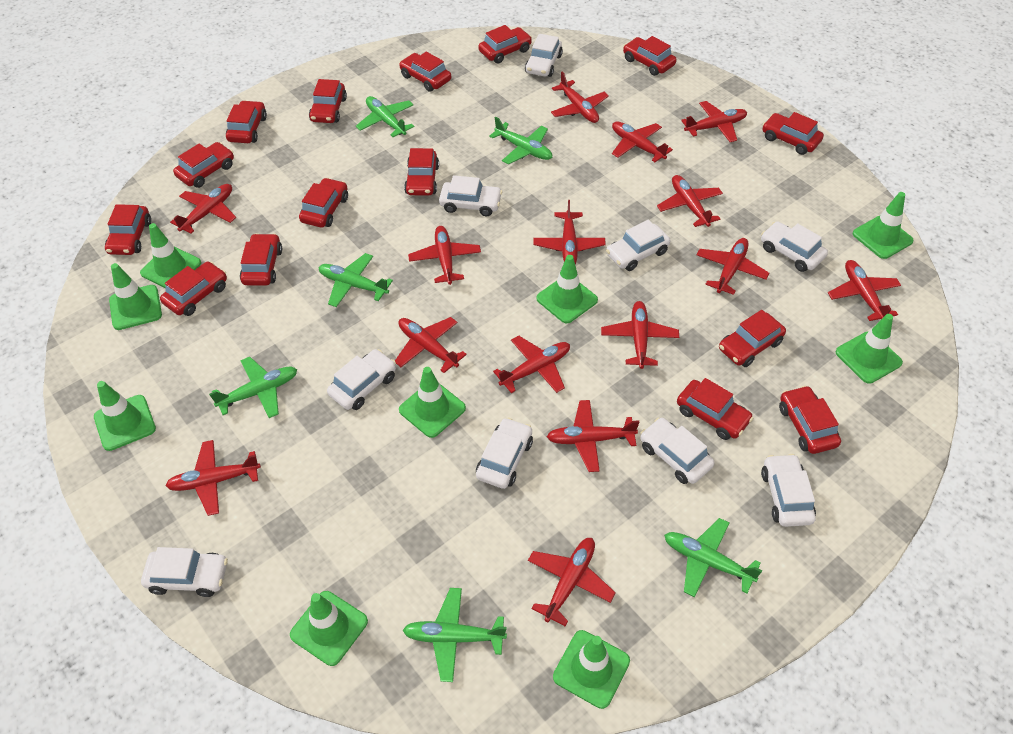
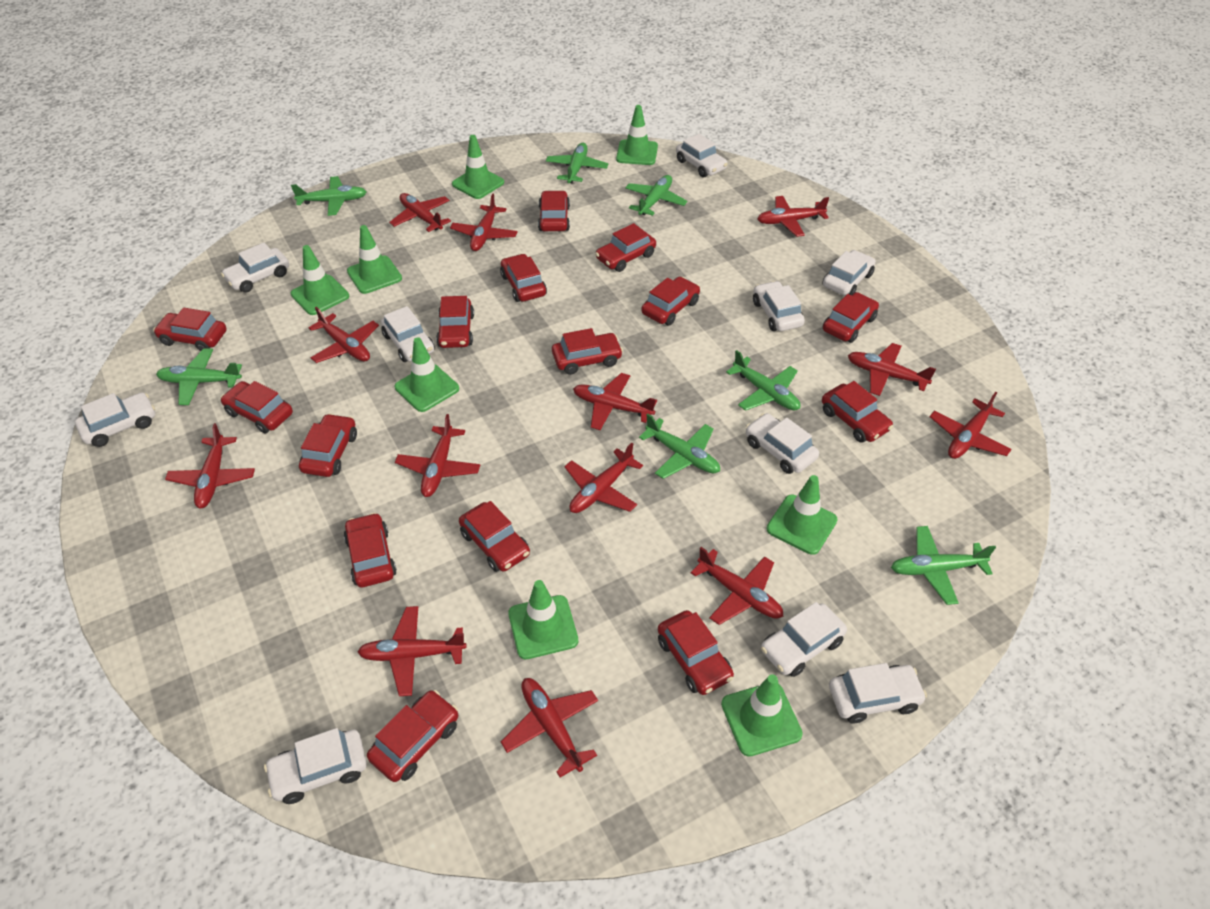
green plane: 6 -> 7
green traffic cone: 9 -> 8
red plane: 15 -> 13
white car: 9 -> 10

